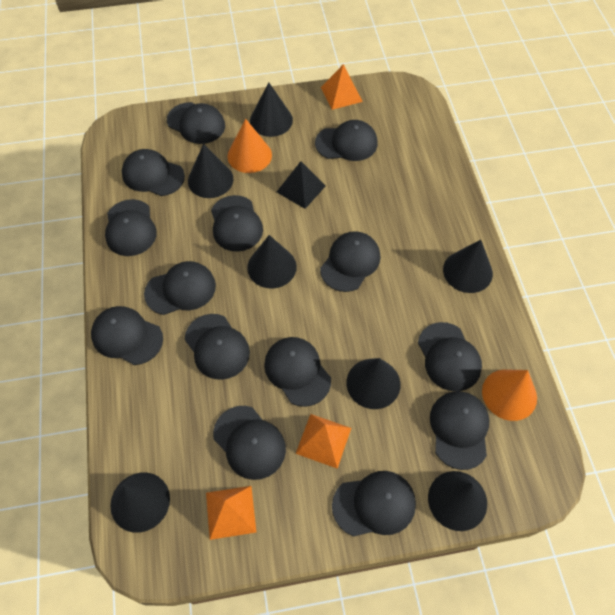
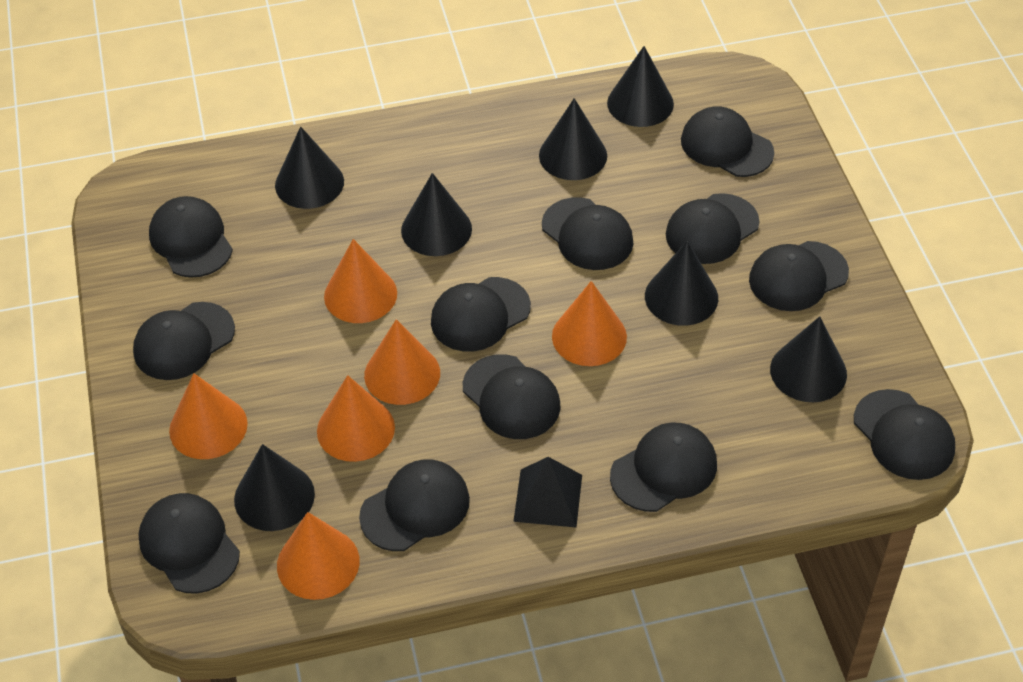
black cap: 14 -> 12
orange cone: 2 -> 6
orange pyramid: 3 -> 0

